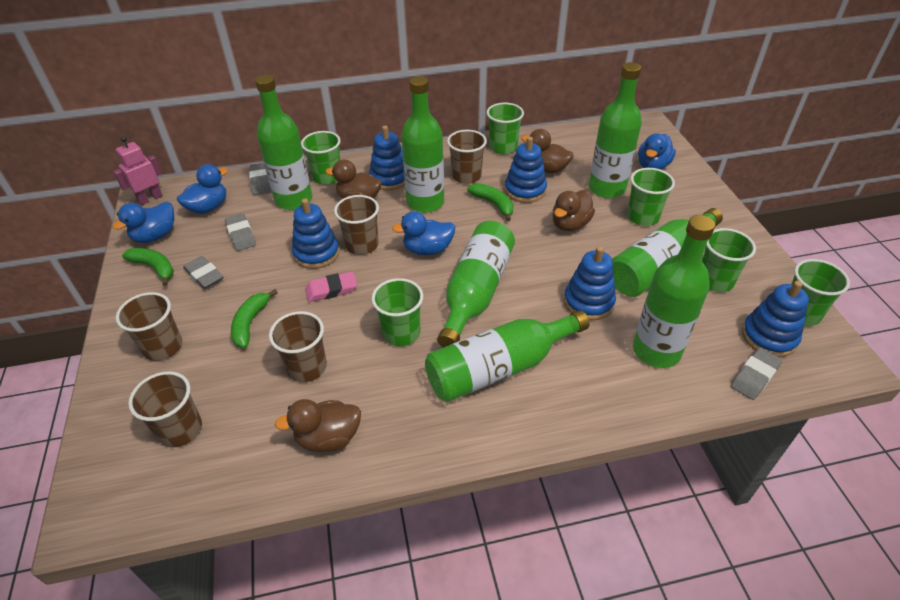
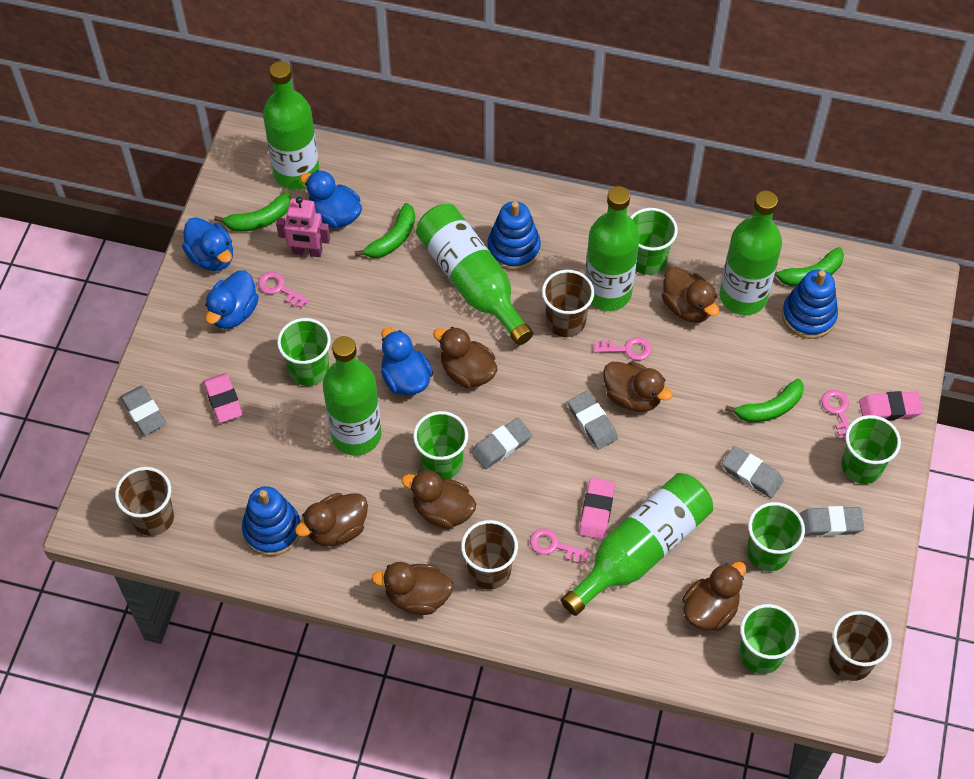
blue stacking toy: 5 -> 3
brown cup: 5 -> 4
brown duck: 4 -> 7
green banana: 3 -> 4
green bottle: 7 -> 6
grey eraser: 4 -> 5
pink eraser: 1 -> 3
pink key: 0 -> 4

